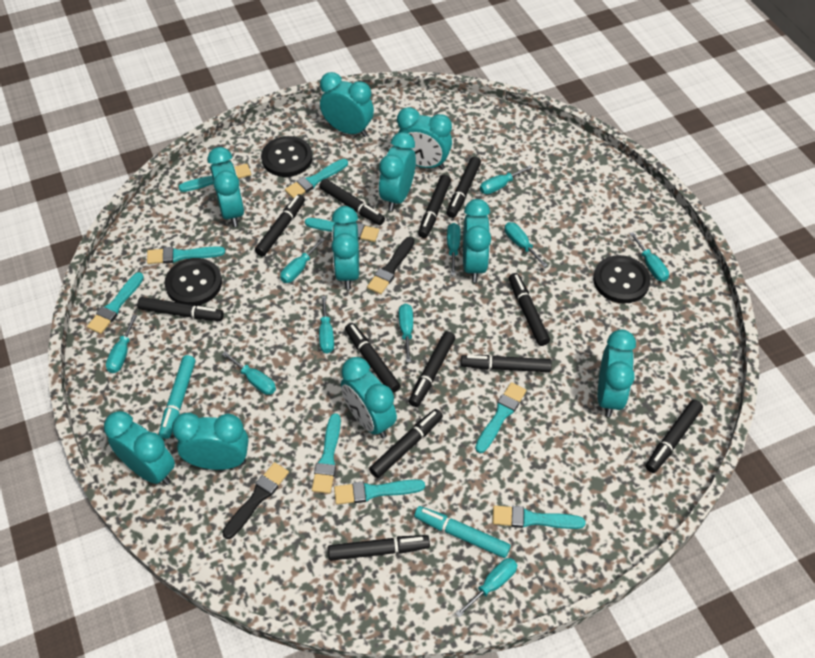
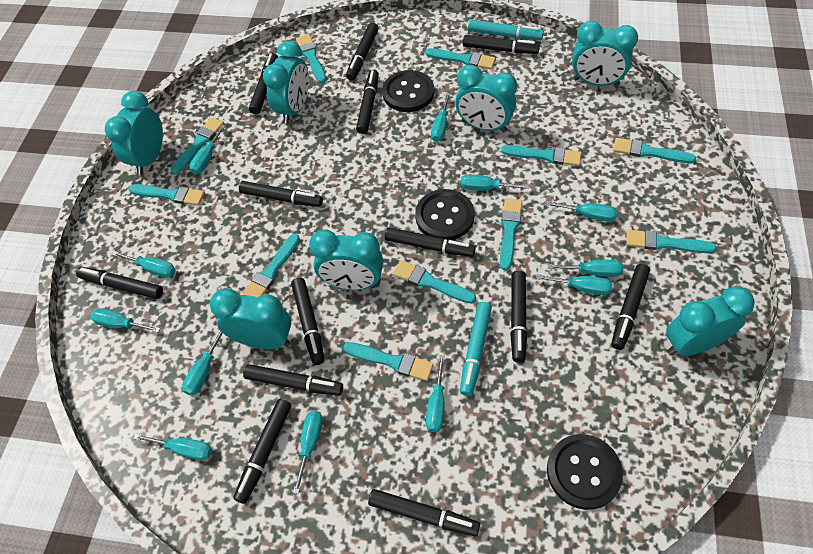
black brush: 2 -> 0
black marker: 12 -> 13
turquoise brush: 9 -> 11
turquoise clock: 10 -> 7
turquoise screwdriver: 10 -> 12

